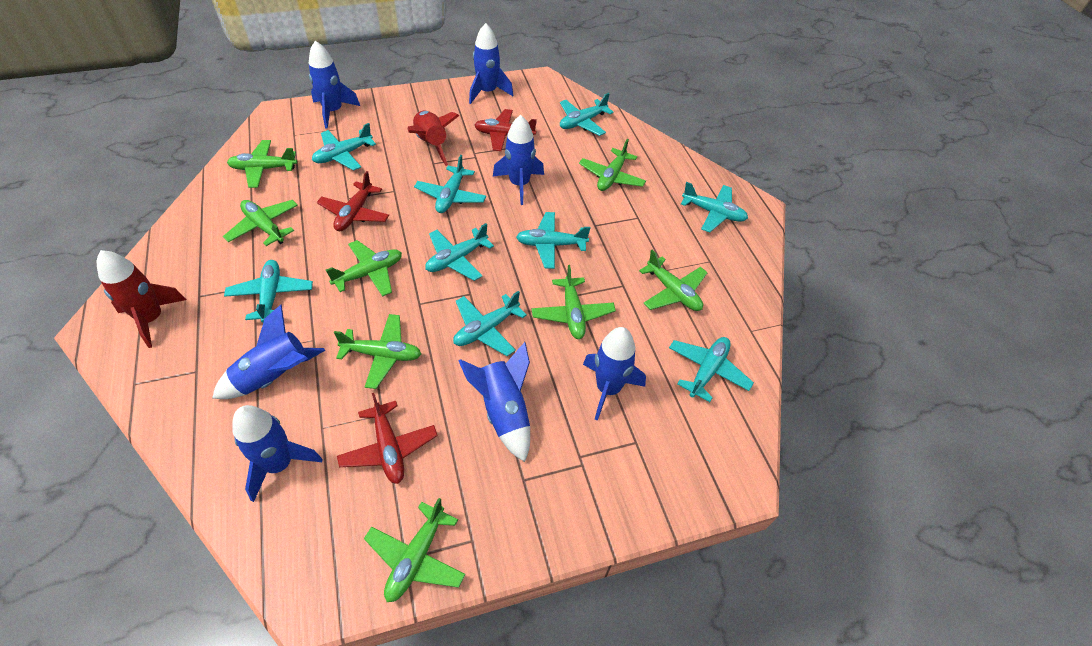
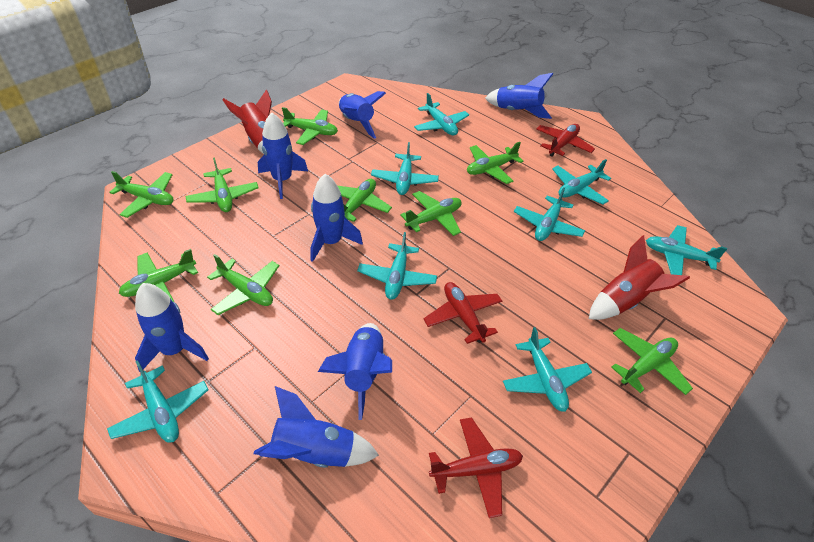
green plane: 8 -> 9
turquoise plane: 9 -> 8

